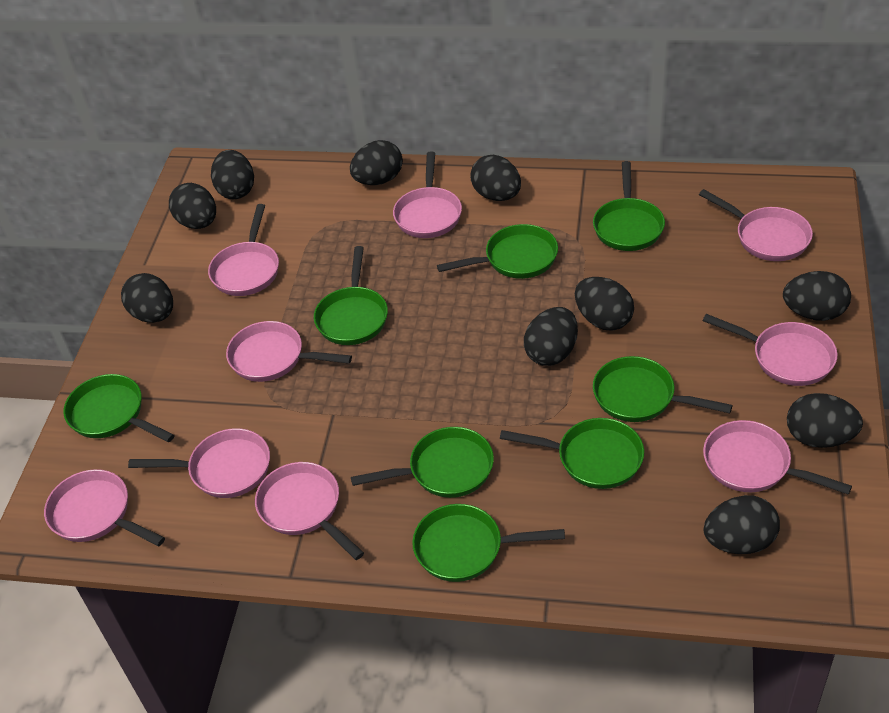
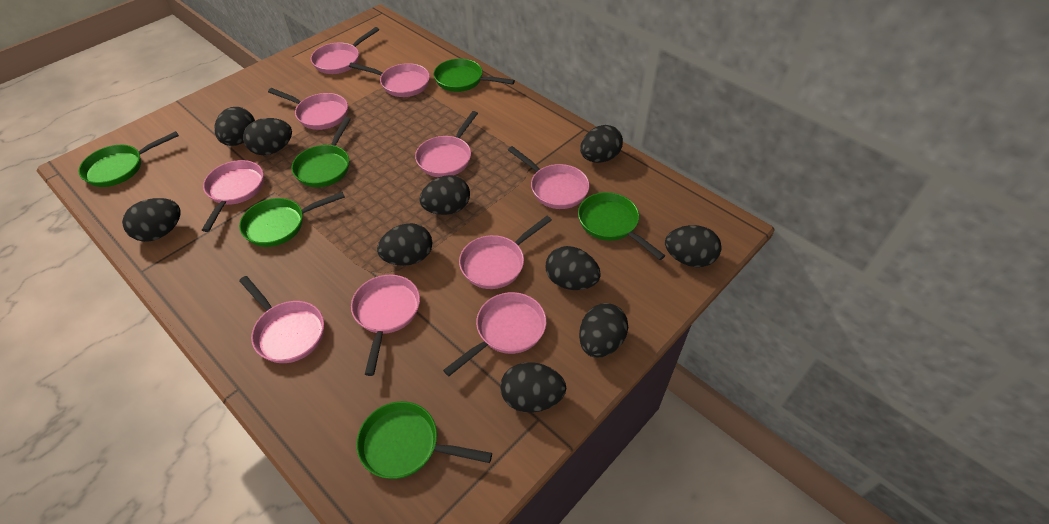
green pan: 8 -> 6
pink pan: 9 -> 10

